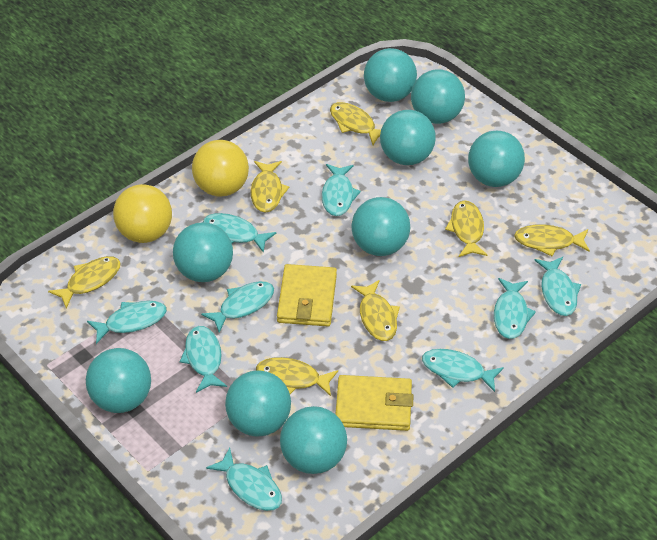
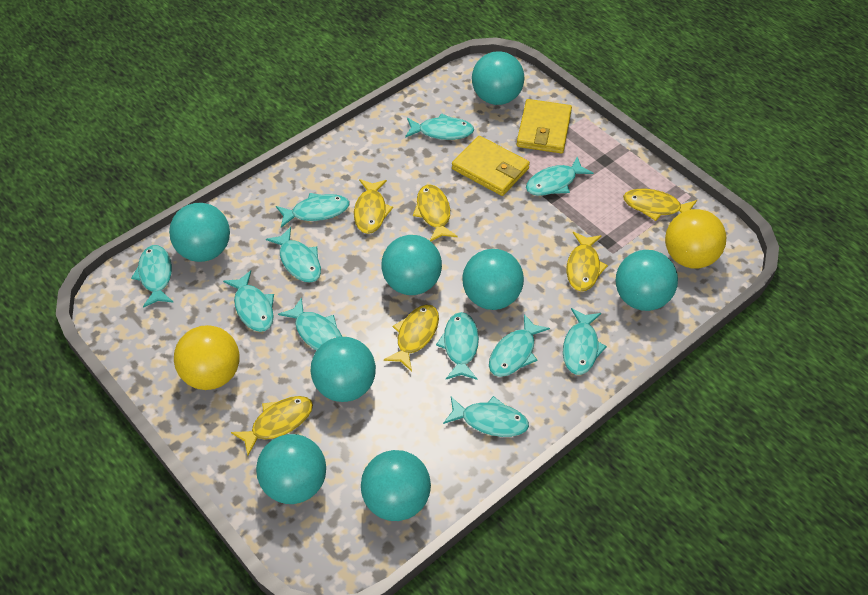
turquoise ball: 9 -> 8
turquoise fish: 9 -> 11
yellow fish: 7 -> 6

